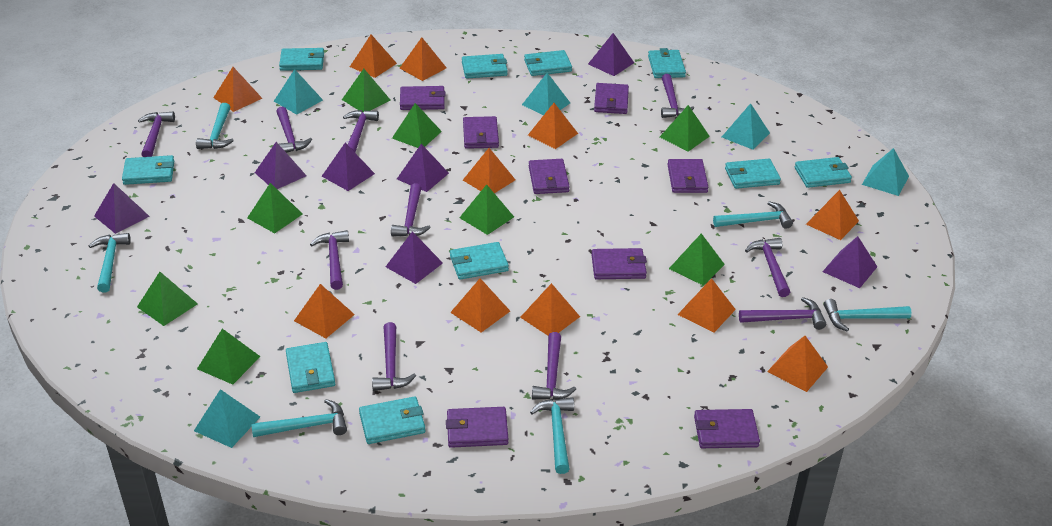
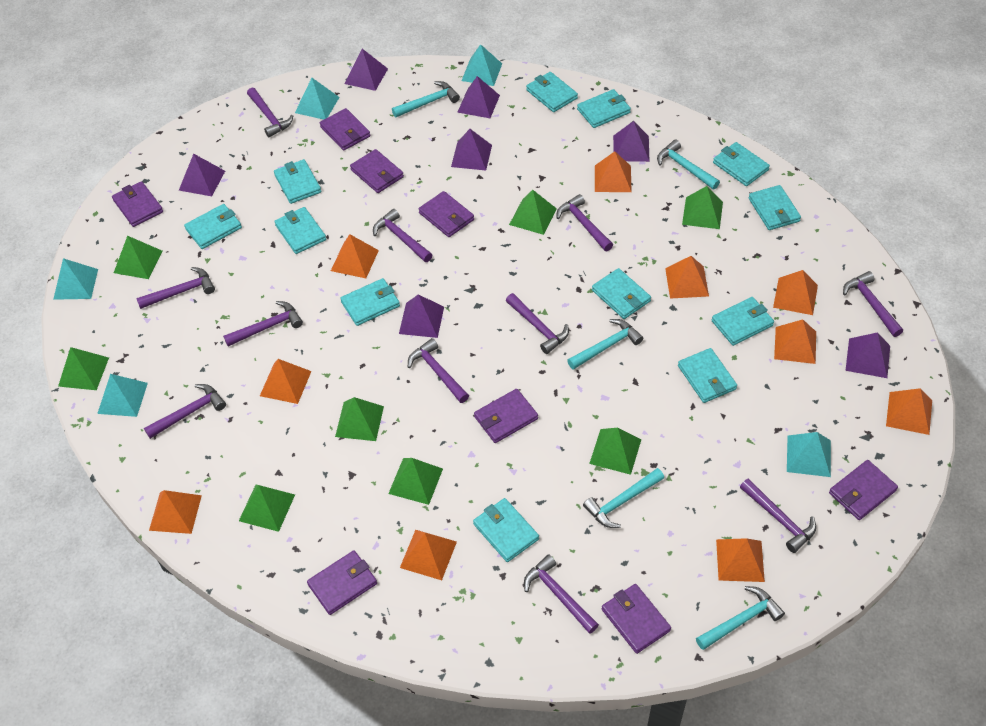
orange pyramid: 11 -> 10
purple hammer: 10 -> 11
turquoise hammer: 6 -> 5
turquoise wallet: 10 -> 12

